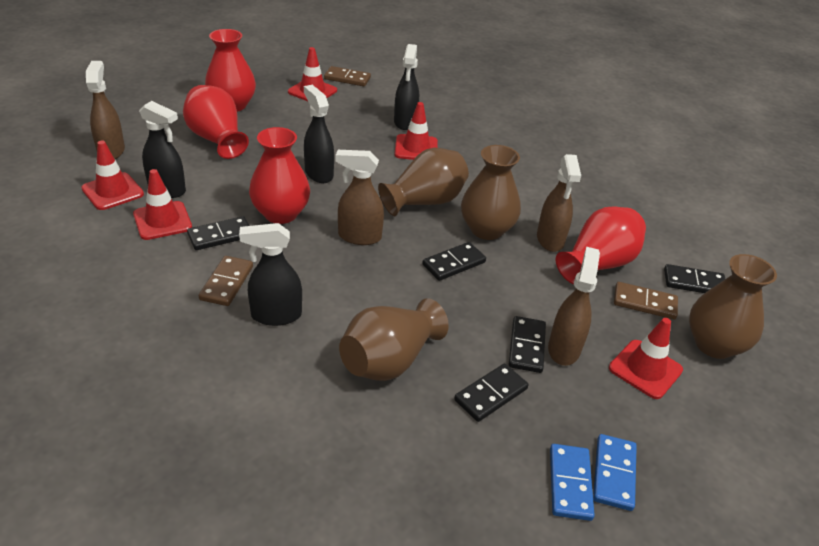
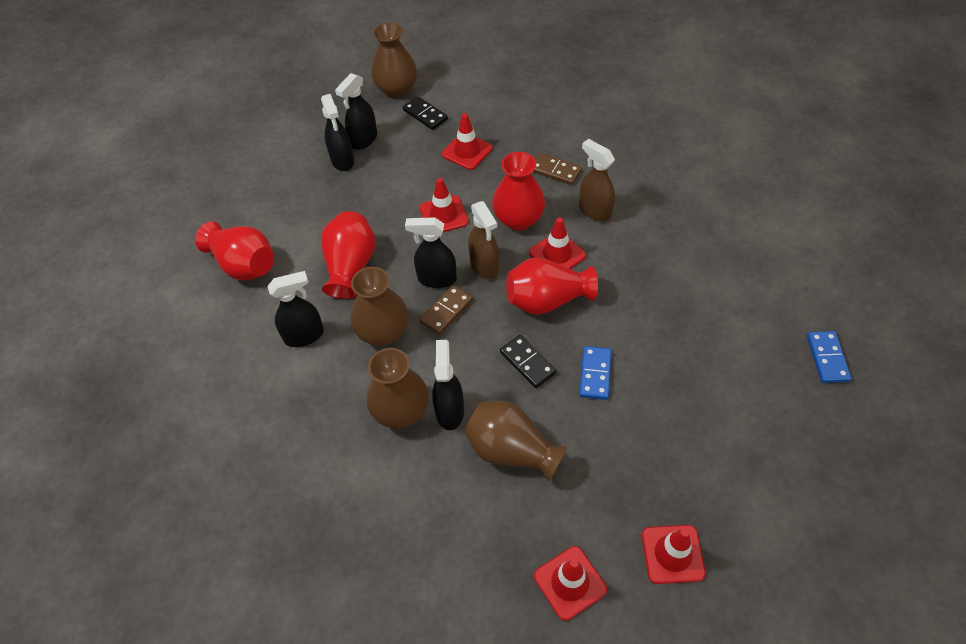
black domino: 5 -> 2
black spray bottle: 4 -> 5
brown domino: 3 -> 2
brown spray bottle: 4 -> 2

